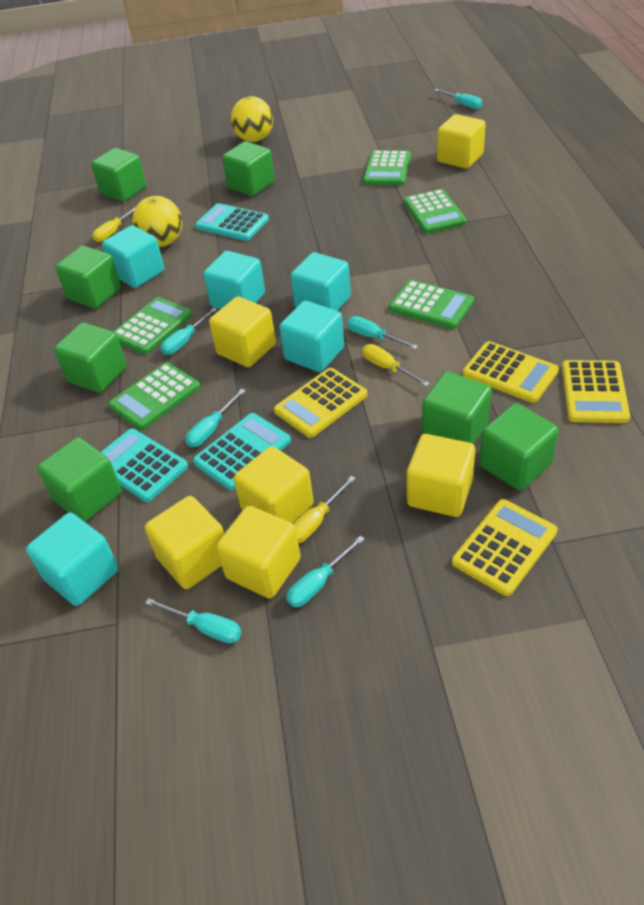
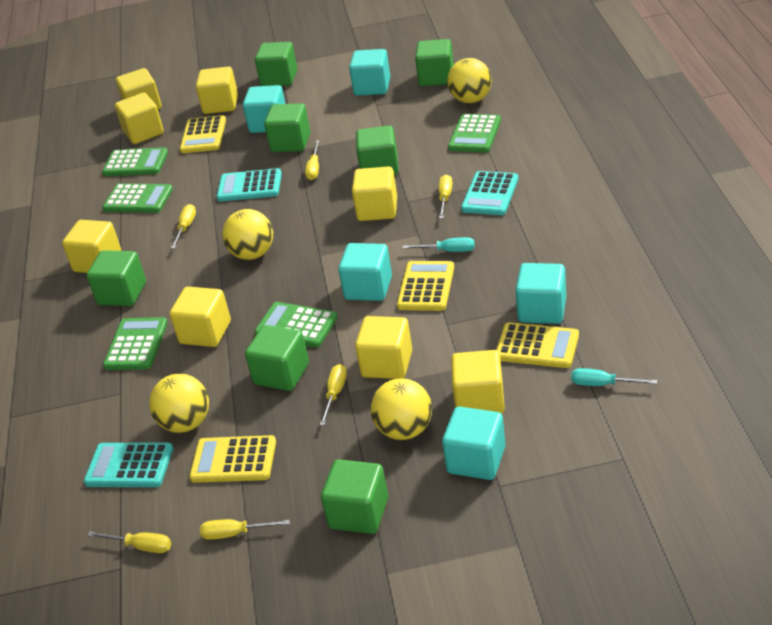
turquoise screwdriver: 6 -> 2
yellow ball: 2 -> 4
yellow cube: 6 -> 8
yellow screwdriver: 3 -> 6

